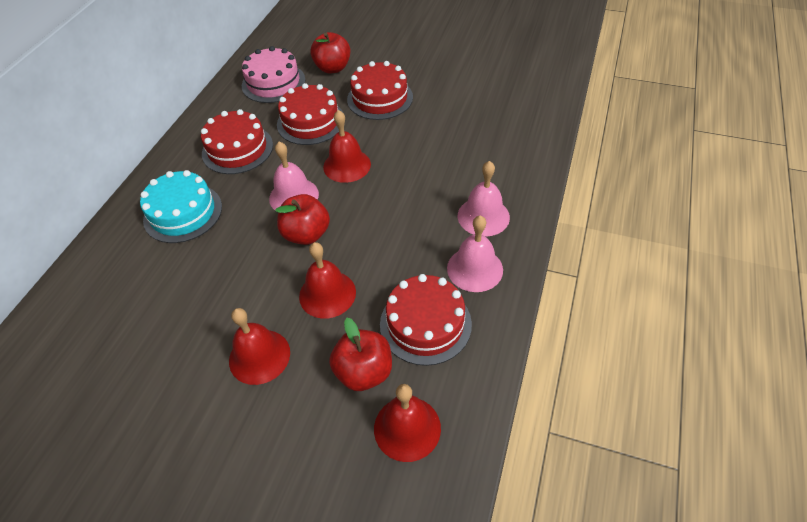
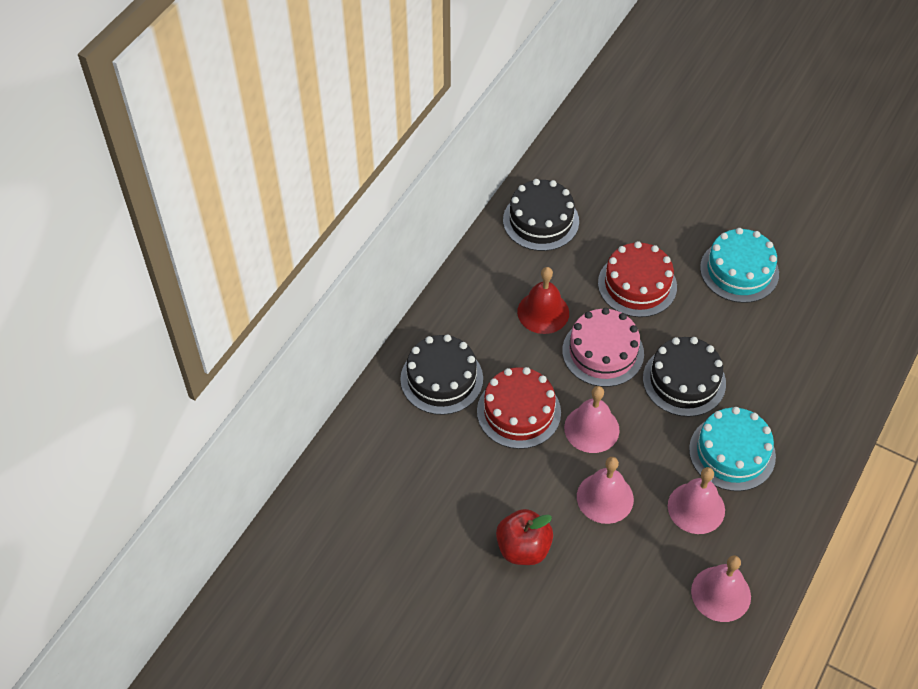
black cake: 0 -> 3
pink bell: 3 -> 4
red apple: 3 -> 1
red bell: 4 -> 1
red cake: 4 -> 2
turquoise cake: 1 -> 2

